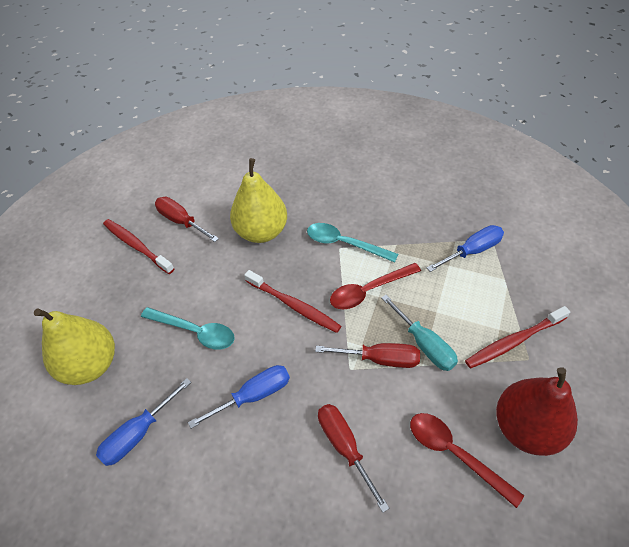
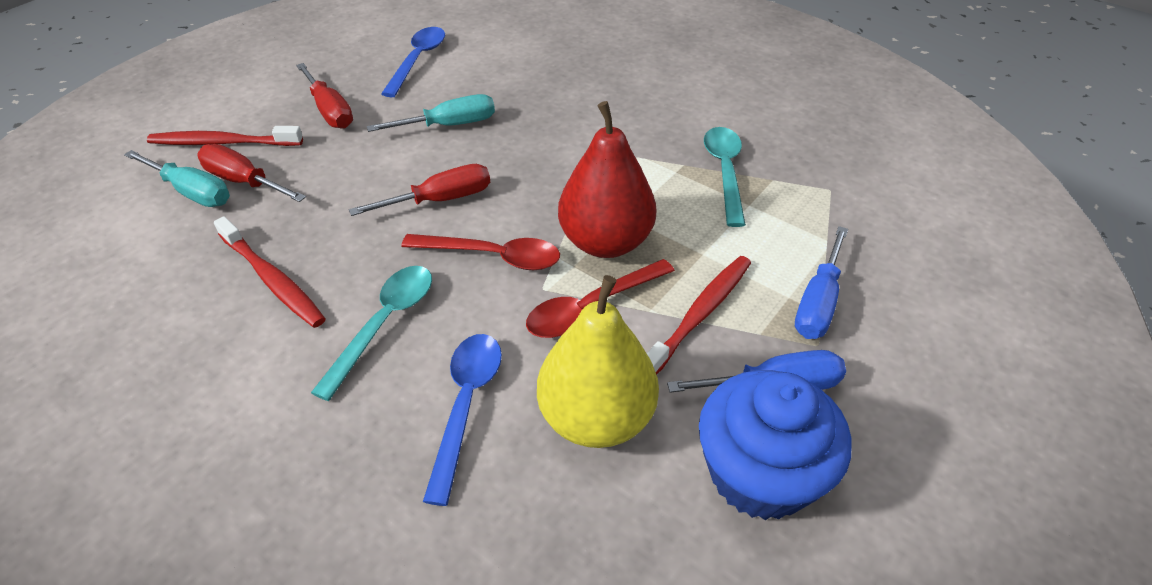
blue cupcake: 0 -> 1
blue screwdriver: 3 -> 2
blue spoon: 0 -> 2
turquoise screwdriver: 1 -> 2
yellow pear: 2 -> 1

